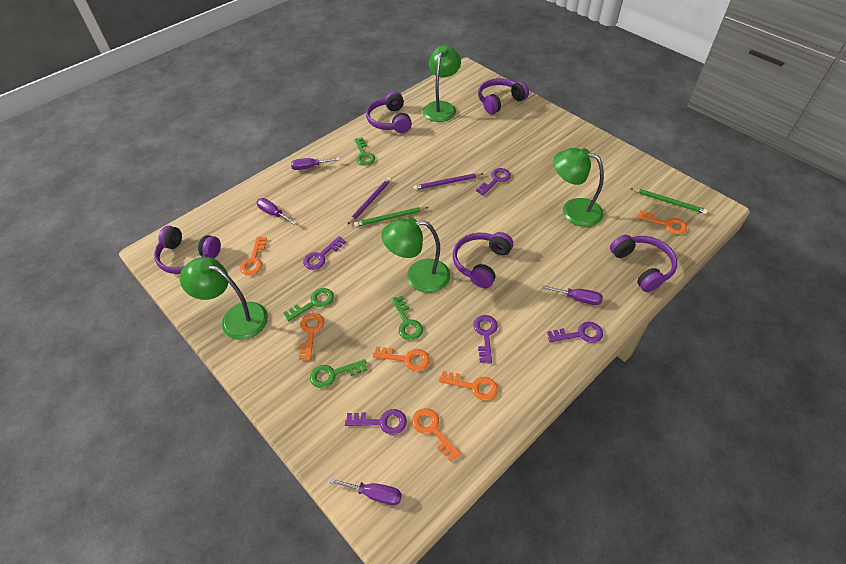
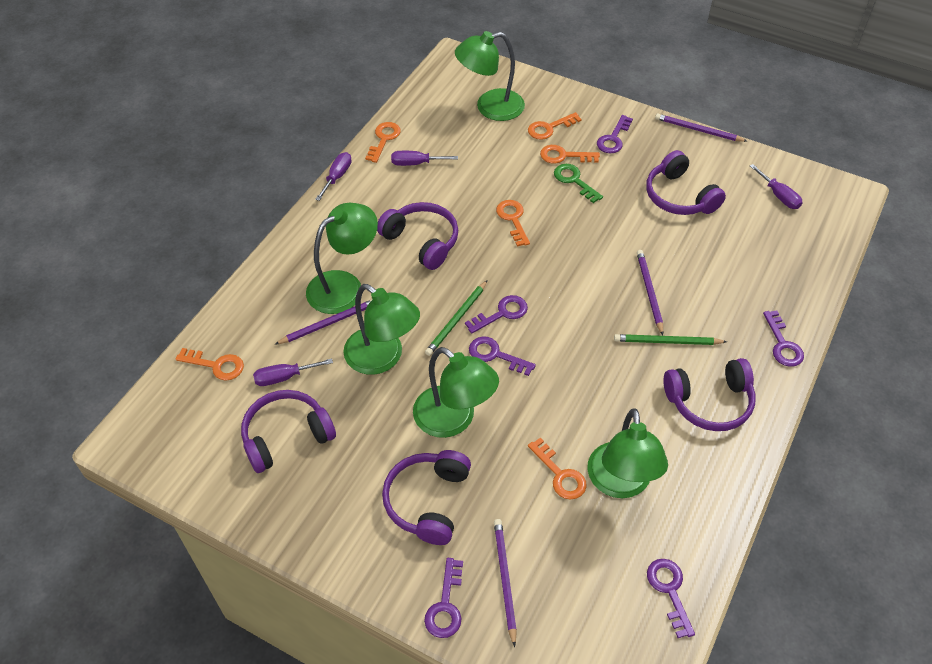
green key: 4 -> 1
green lamp: 4 -> 5
purple key: 5 -> 6
purple pencil: 2 -> 4

